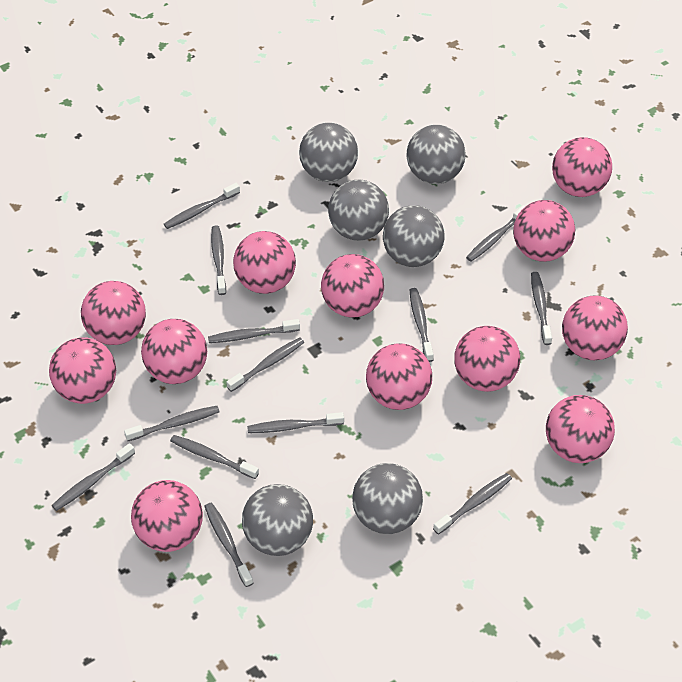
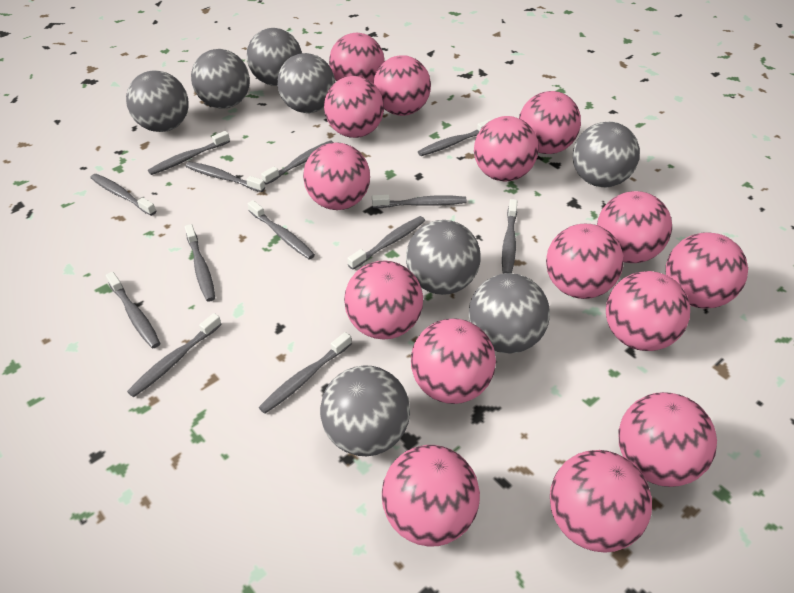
grey ball: 6 -> 8
pink ball: 12 -> 15

